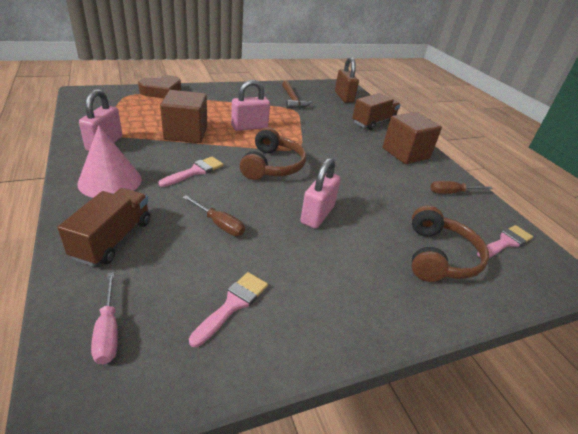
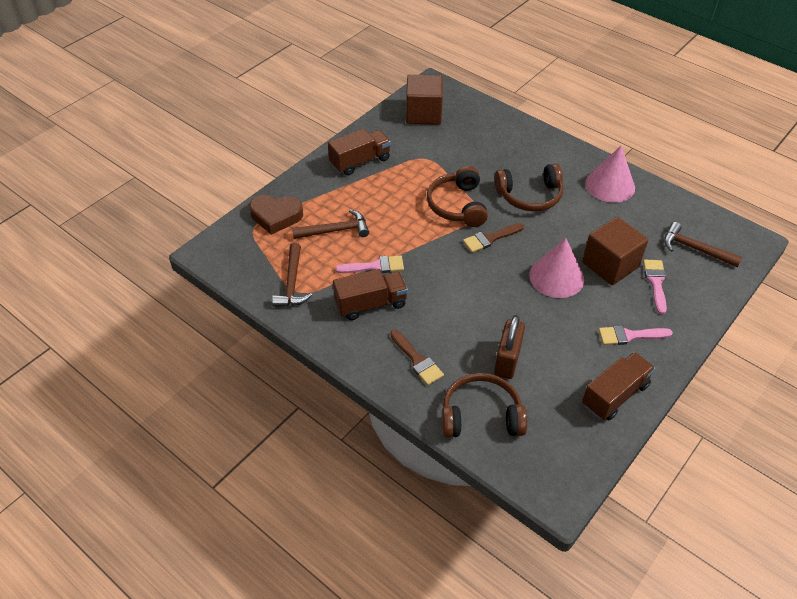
brown brush: 0 -> 2
brown hammer: 1 -> 3
brown headphones: 2 -> 3
brown screwdriver: 2 -> 0
brown truck: 2 -> 3
pink cone: 1 -> 2
pink padlock: 3 -> 0
pink screwdriver: 1 -> 0

